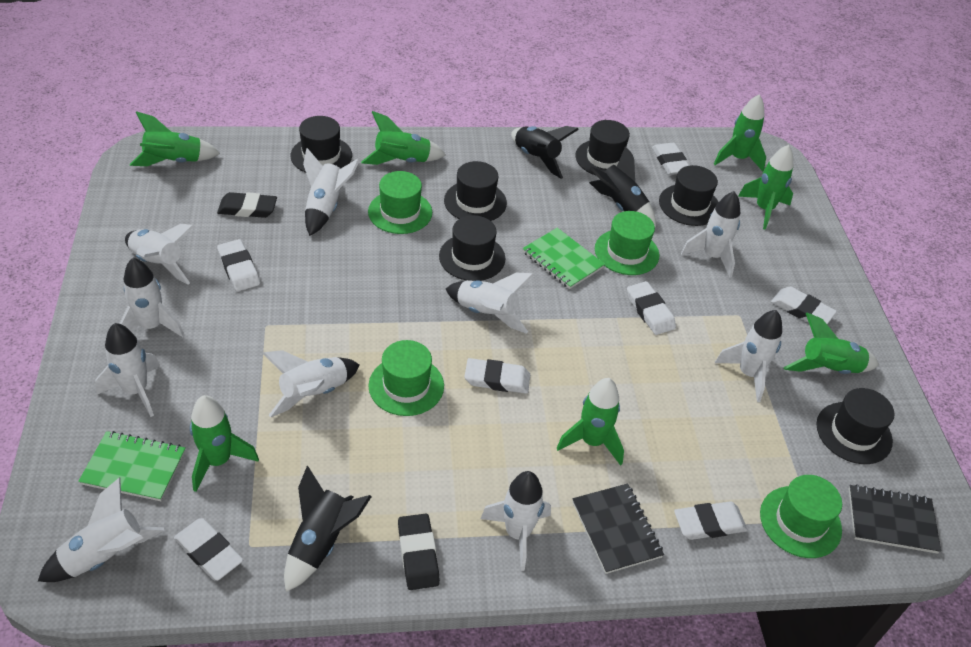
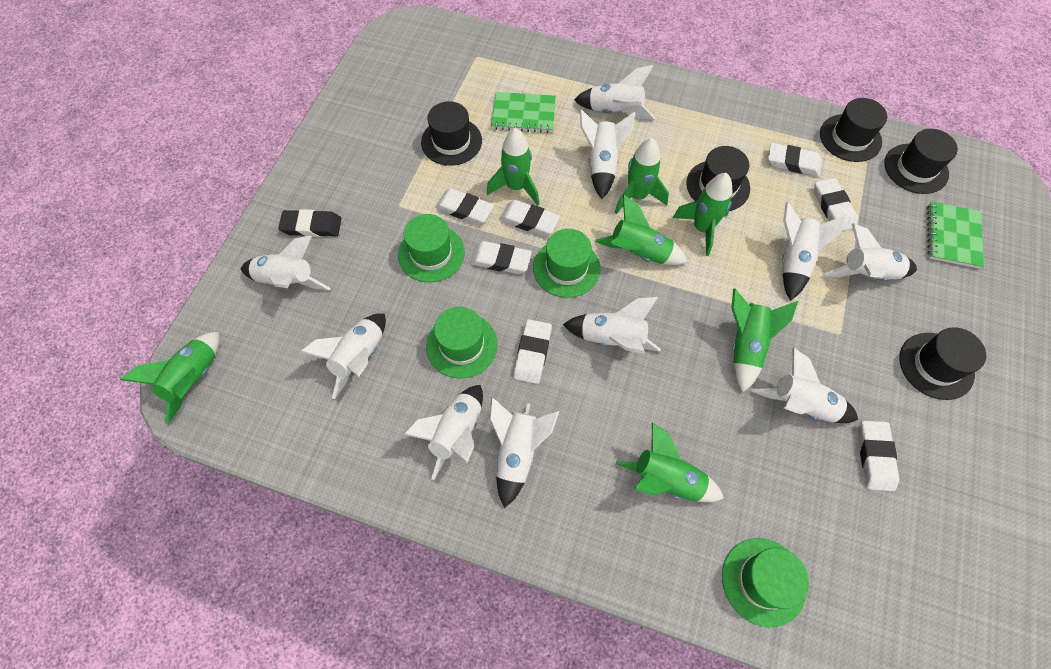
black eraser: 2 -> 1
black hat: 6 -> 5
black notebook: 2 -> 0
black rocket: 3 -> 0

